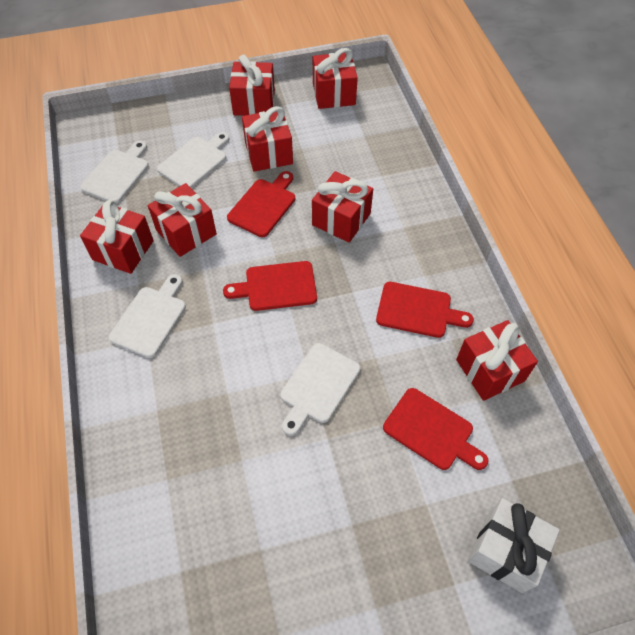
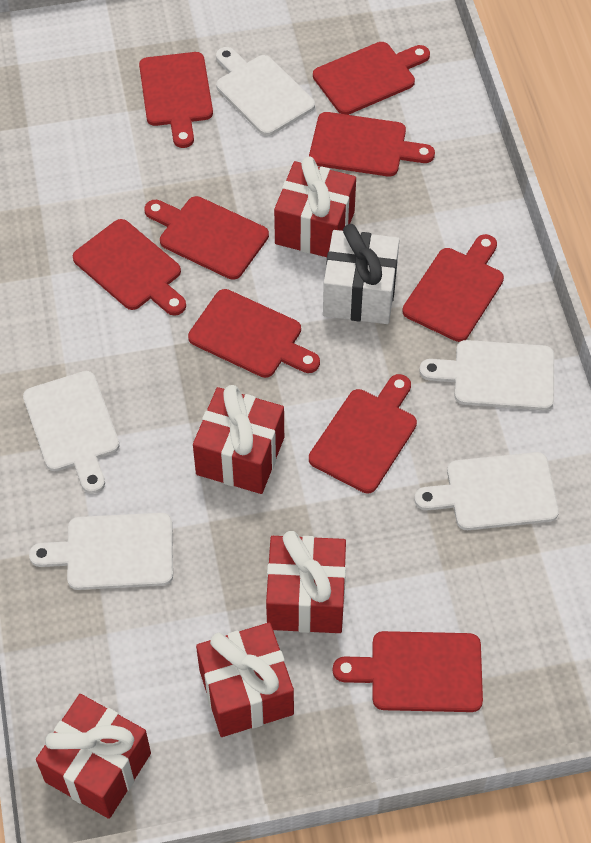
red cutting board: 4 -> 9
red gift: 7 -> 5
white cutting board: 4 -> 5

